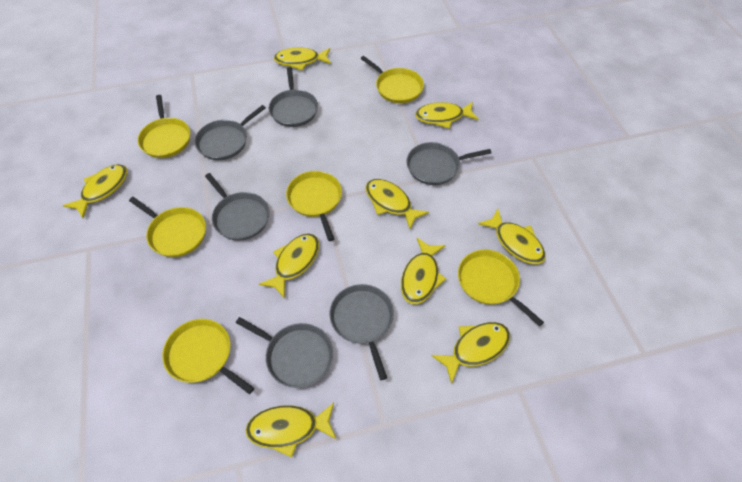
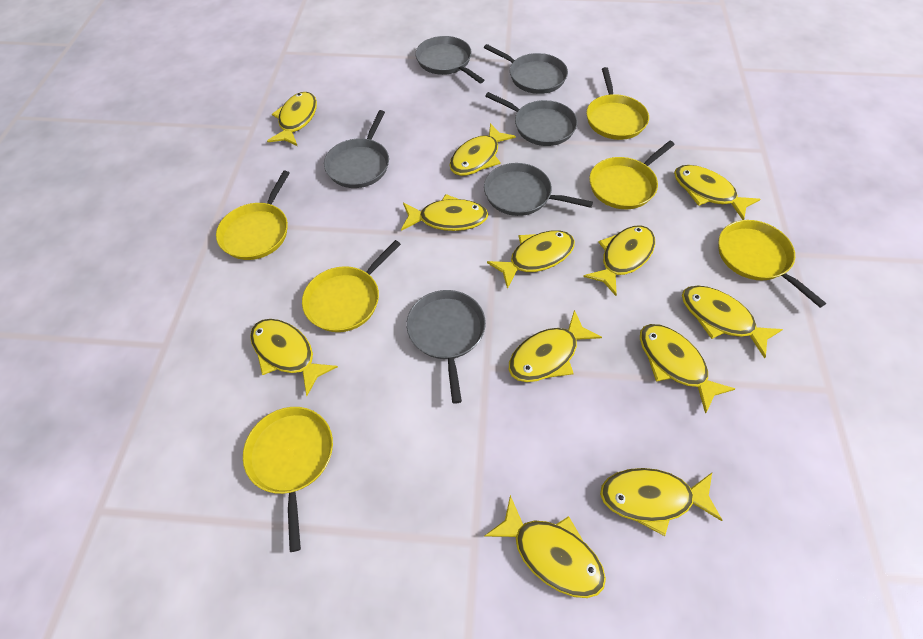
yellow fish: 9 -> 12

